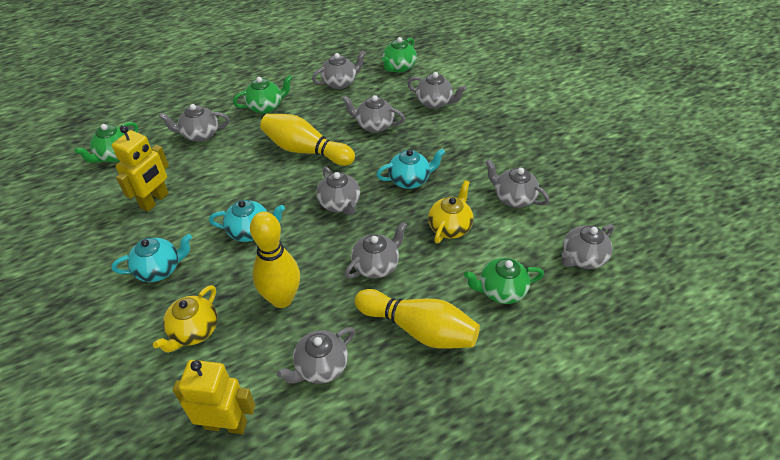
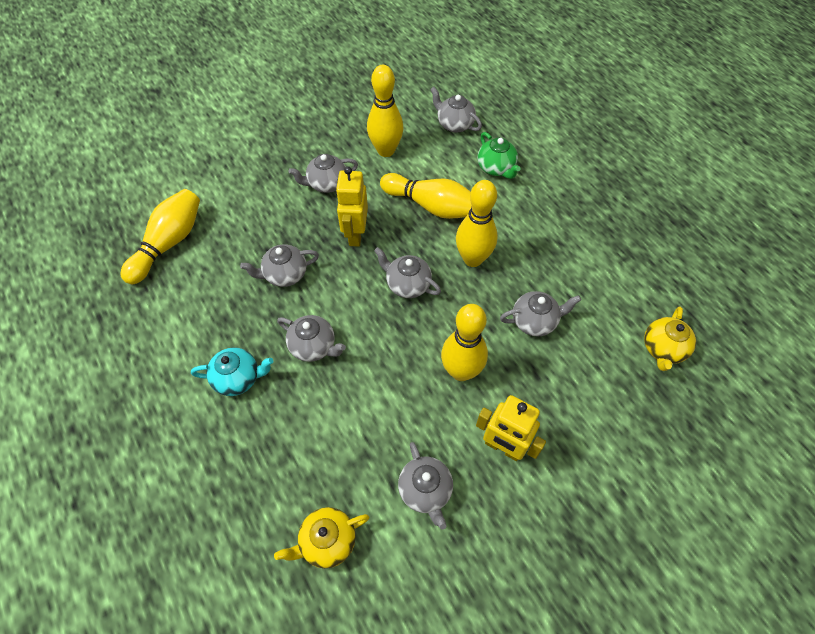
green teapot: 4 -> 1
grey teapot: 9 -> 7
turquoise teapot: 3 -> 1
yellow bowling pin: 3 -> 5

